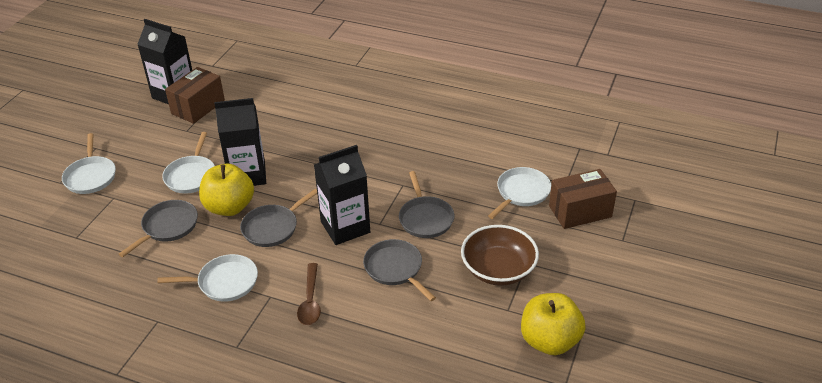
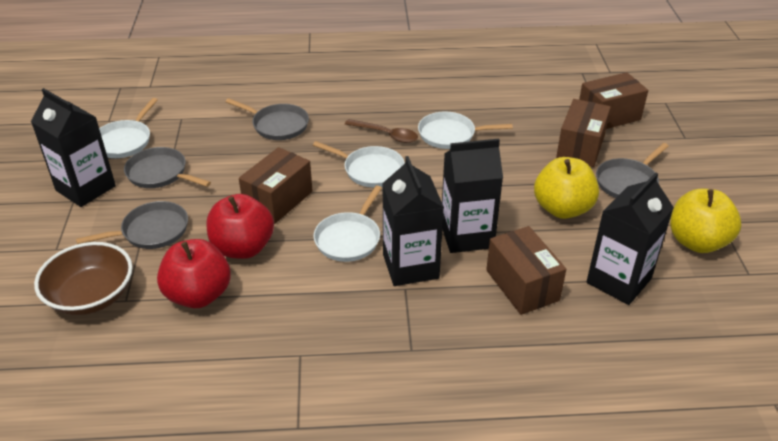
black carton: 3 -> 4
brown box: 2 -> 4
red apple: 0 -> 2

